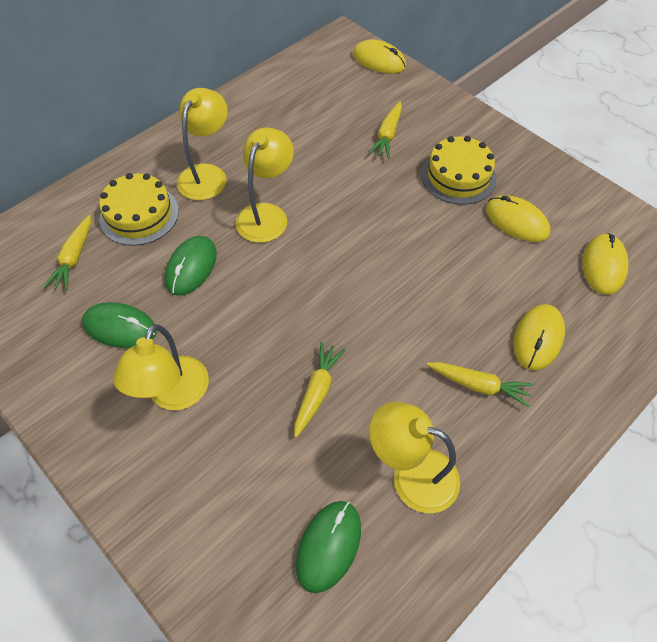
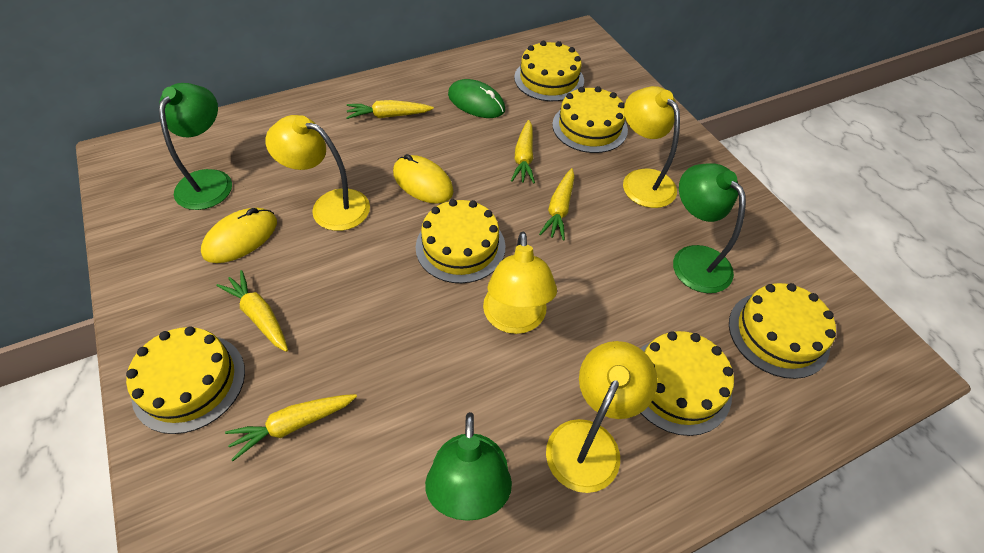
green lamp: 0 -> 3
green mouse: 3 -> 1
yellow cake: 2 -> 6
yellow carrot: 4 -> 5
yellow mouse: 4 -> 2

